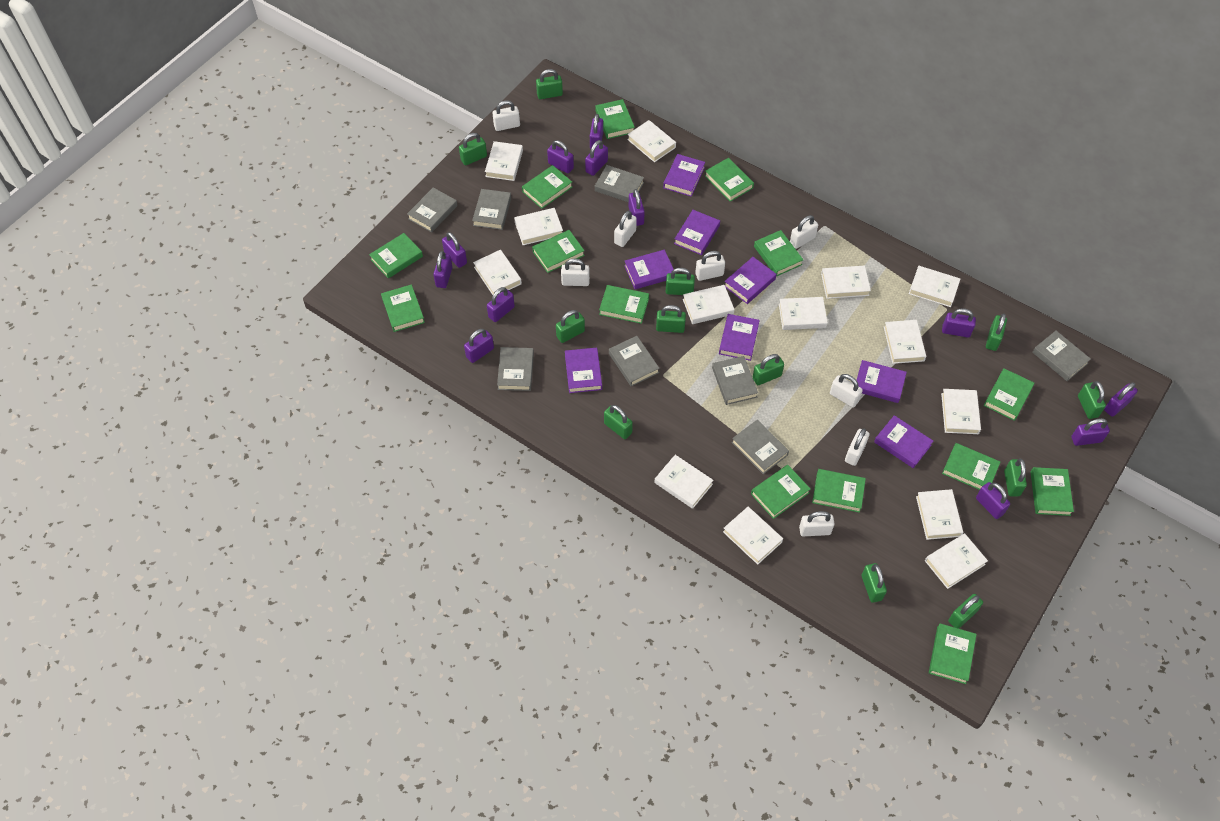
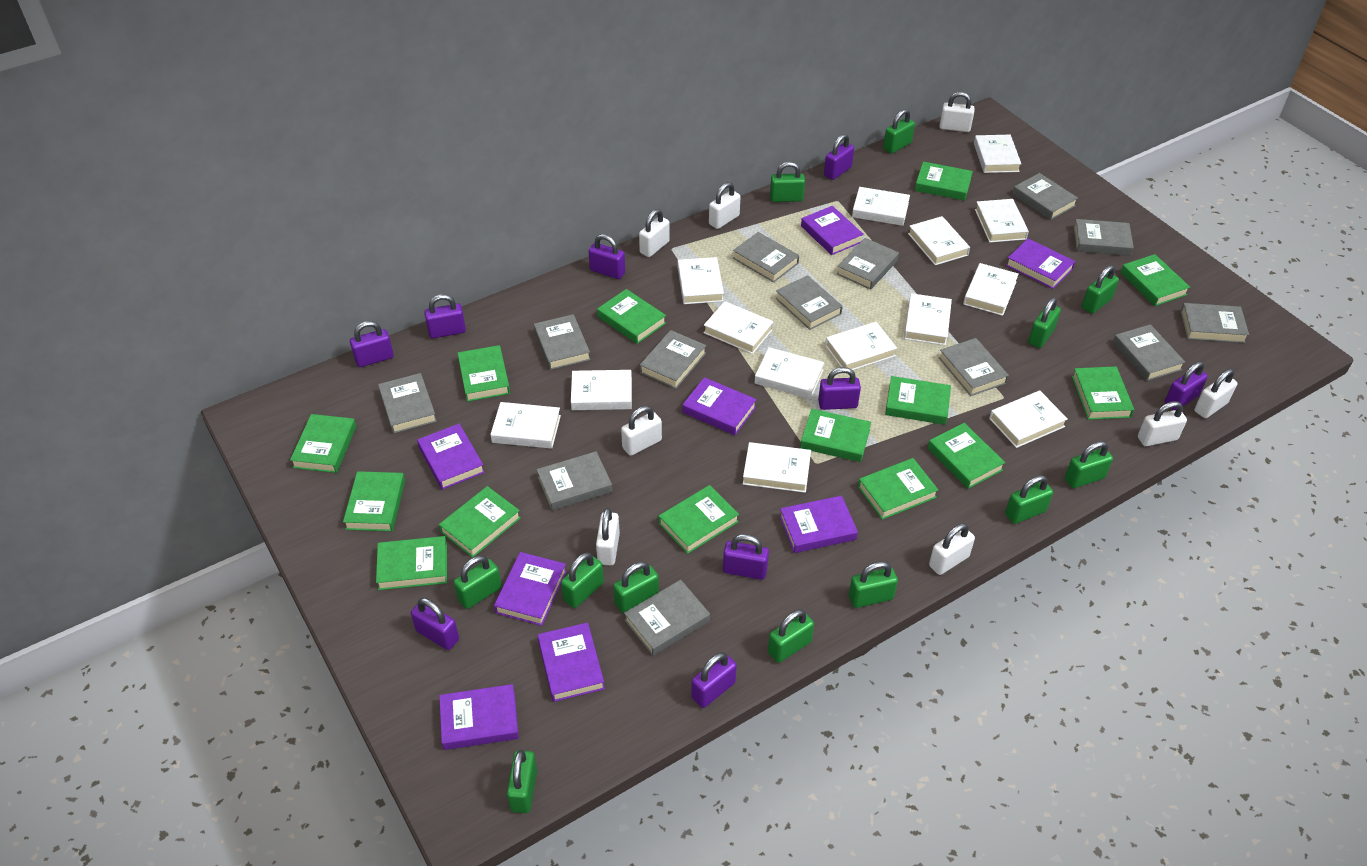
grey book: 8 -> 13
purple padlock: 12 -> 9

